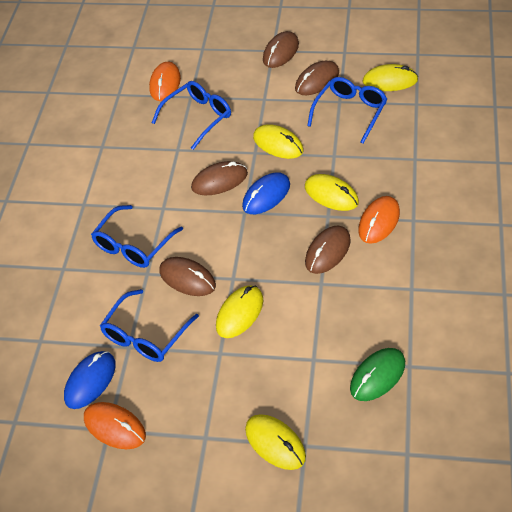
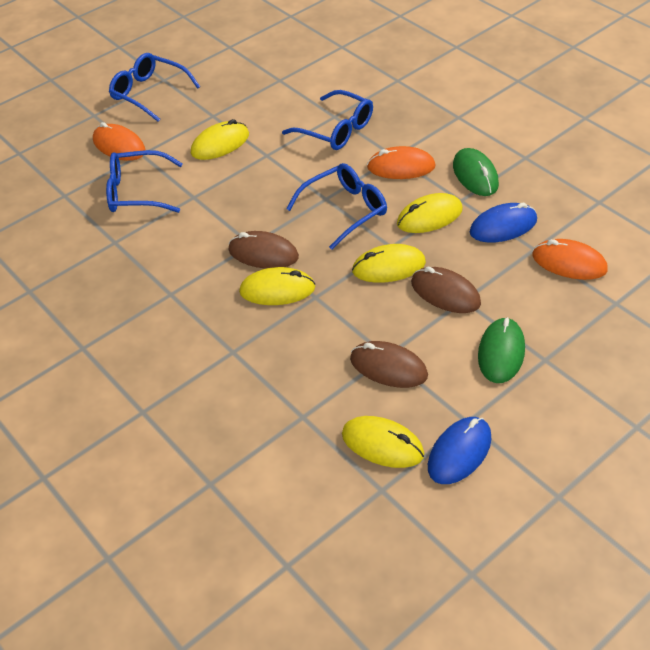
brown mouse: 5 -> 3
green mouse: 1 -> 2

